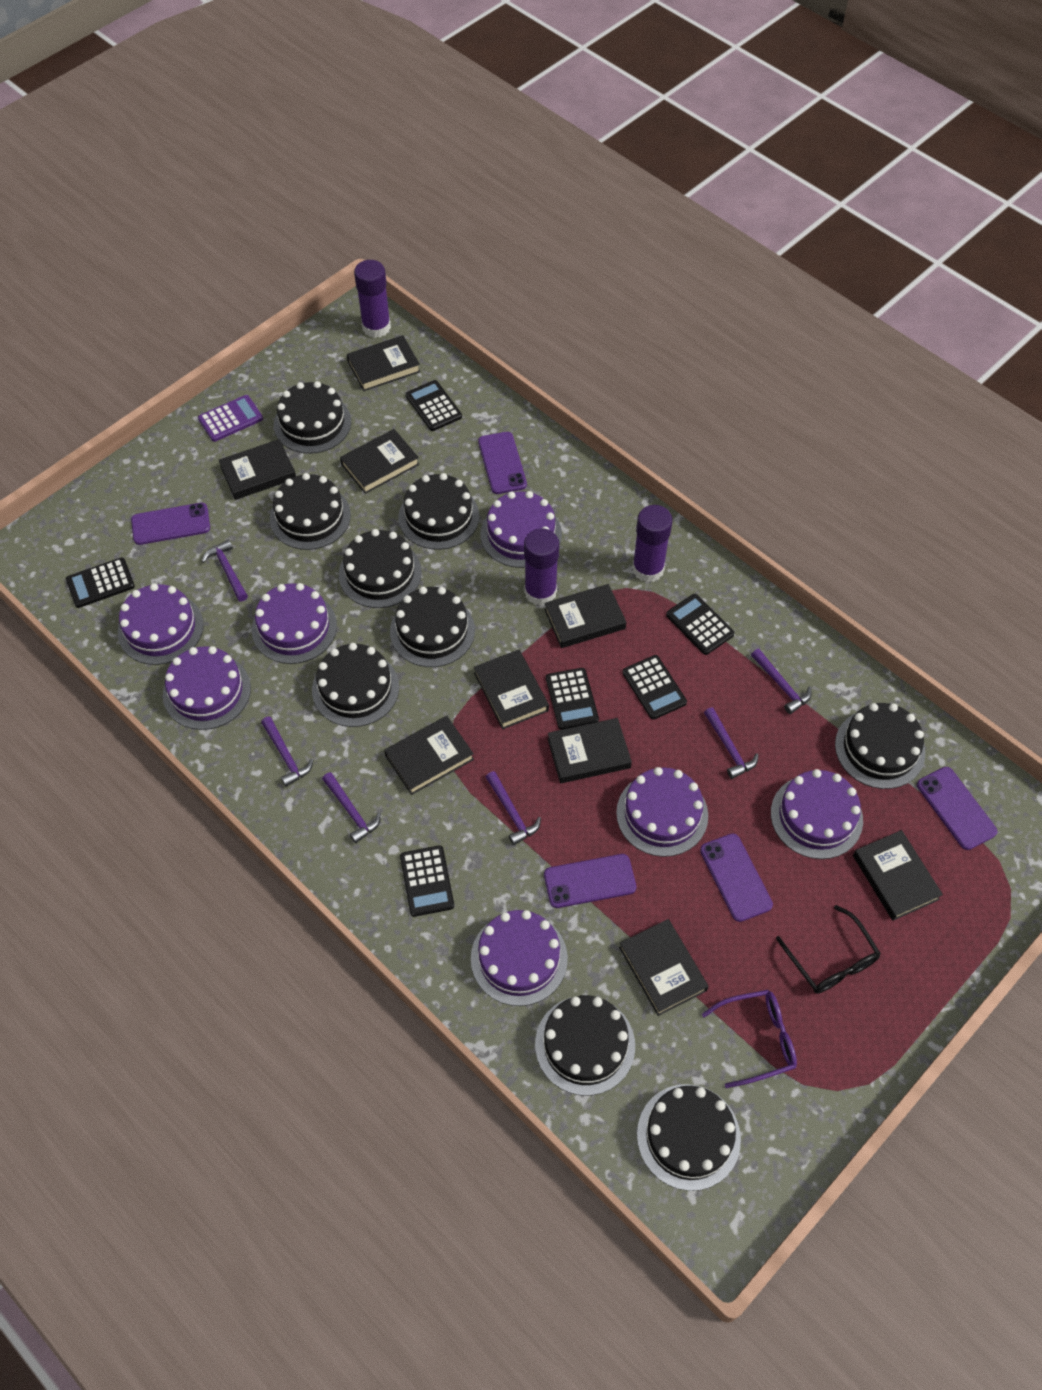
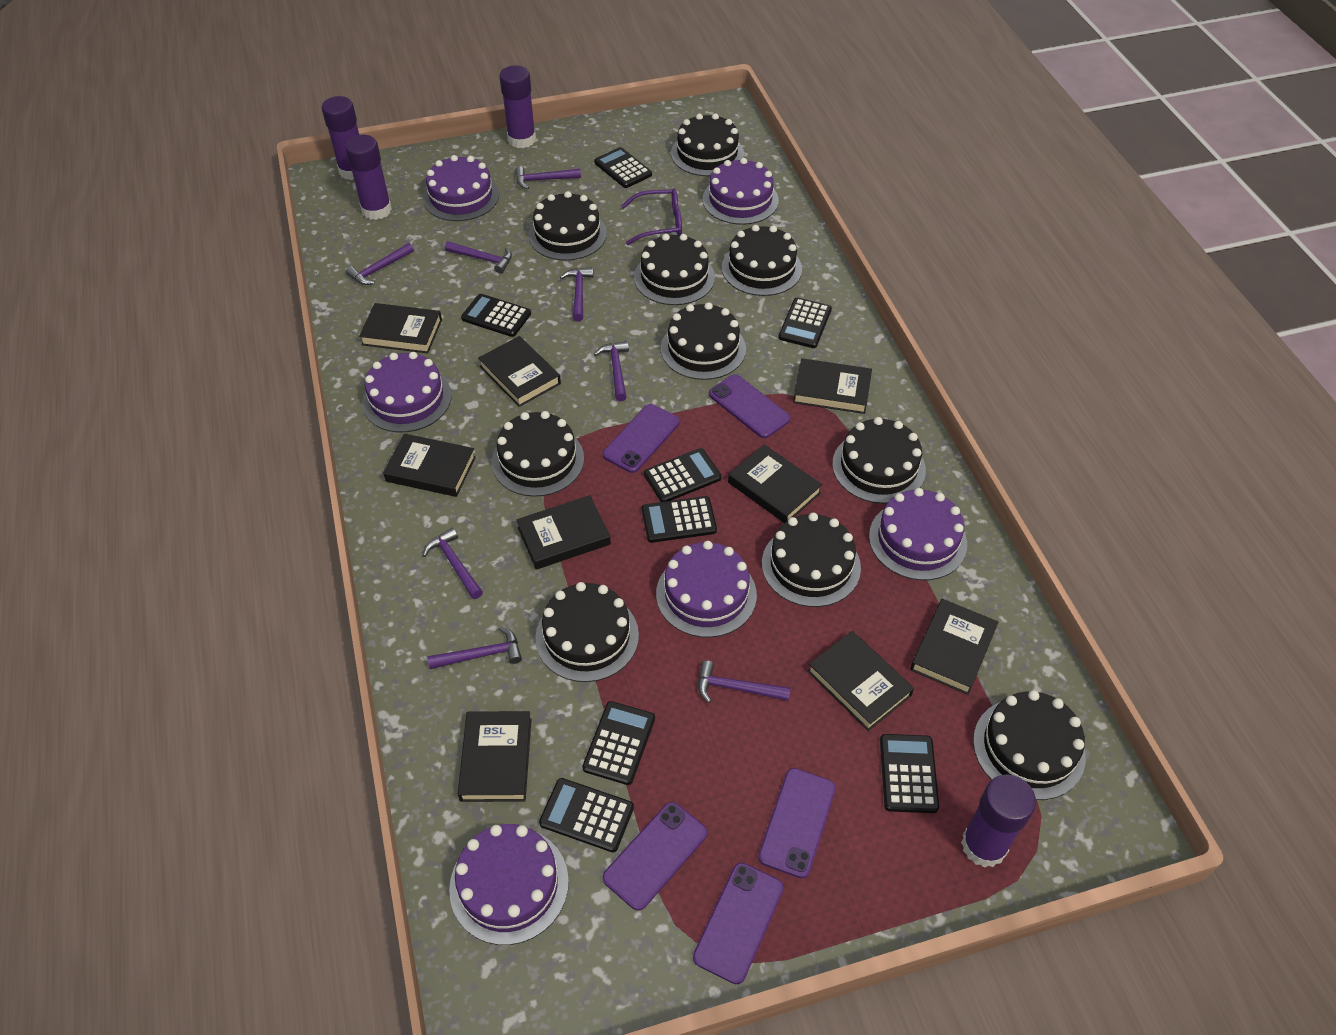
black cake: 9 -> 10
black calculator: 6 -> 8
black glasses: 1 -> 0
purple cake: 7 -> 6
purple calculator: 1 -> 0
purple glue stick: 3 -> 4
purple hammer: 6 -> 8

